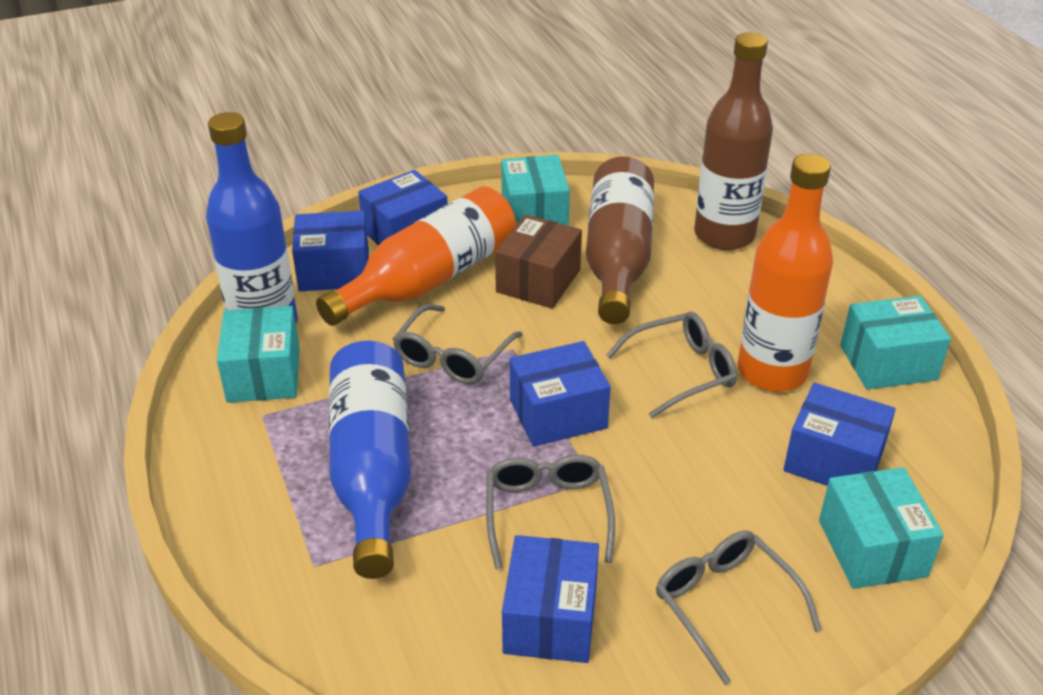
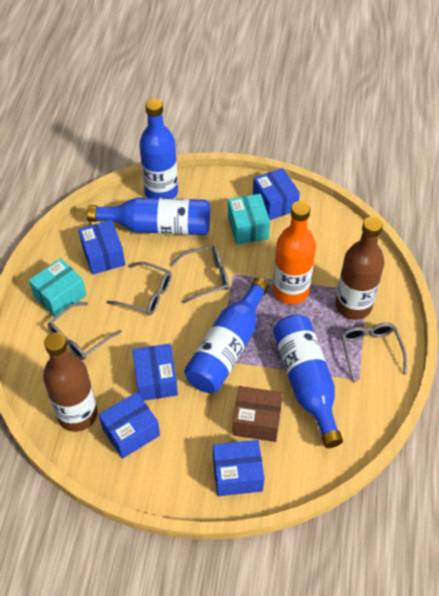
blue bottle: 2 -> 4
orange bottle: 2 -> 1
turquoise box: 4 -> 2

